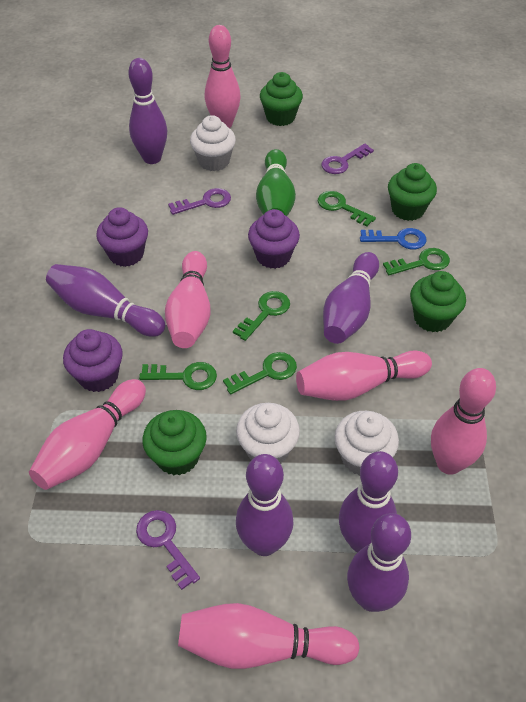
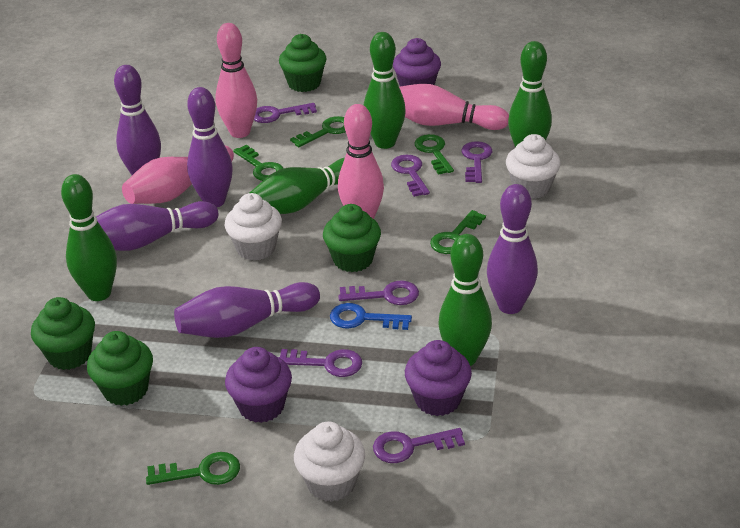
green bowling pin: 1 -> 5
pink bowling pin: 6 -> 4
purple bowling pin: 6 -> 5
purple key: 3 -> 6

